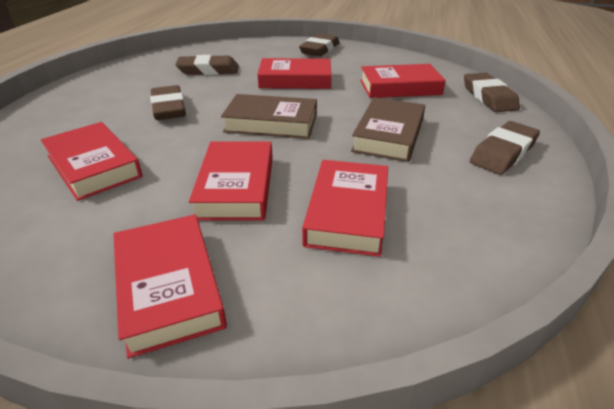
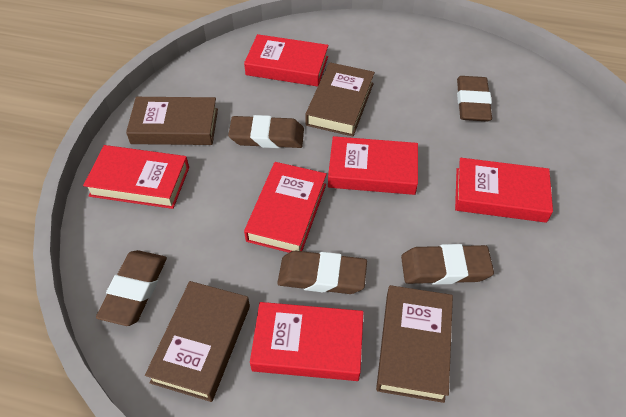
brown book: 2 -> 4

